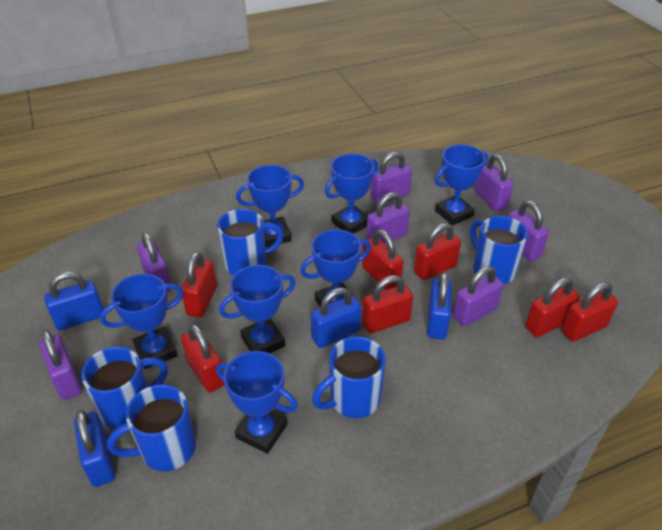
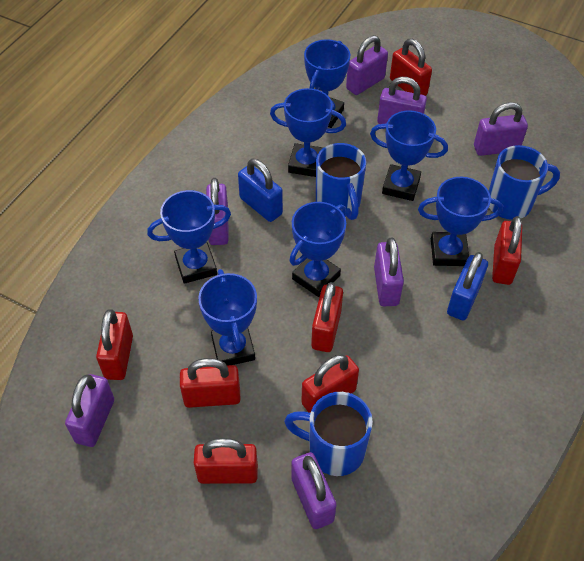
blue mug: 5 -> 3
blue padlock: 4 -> 2

